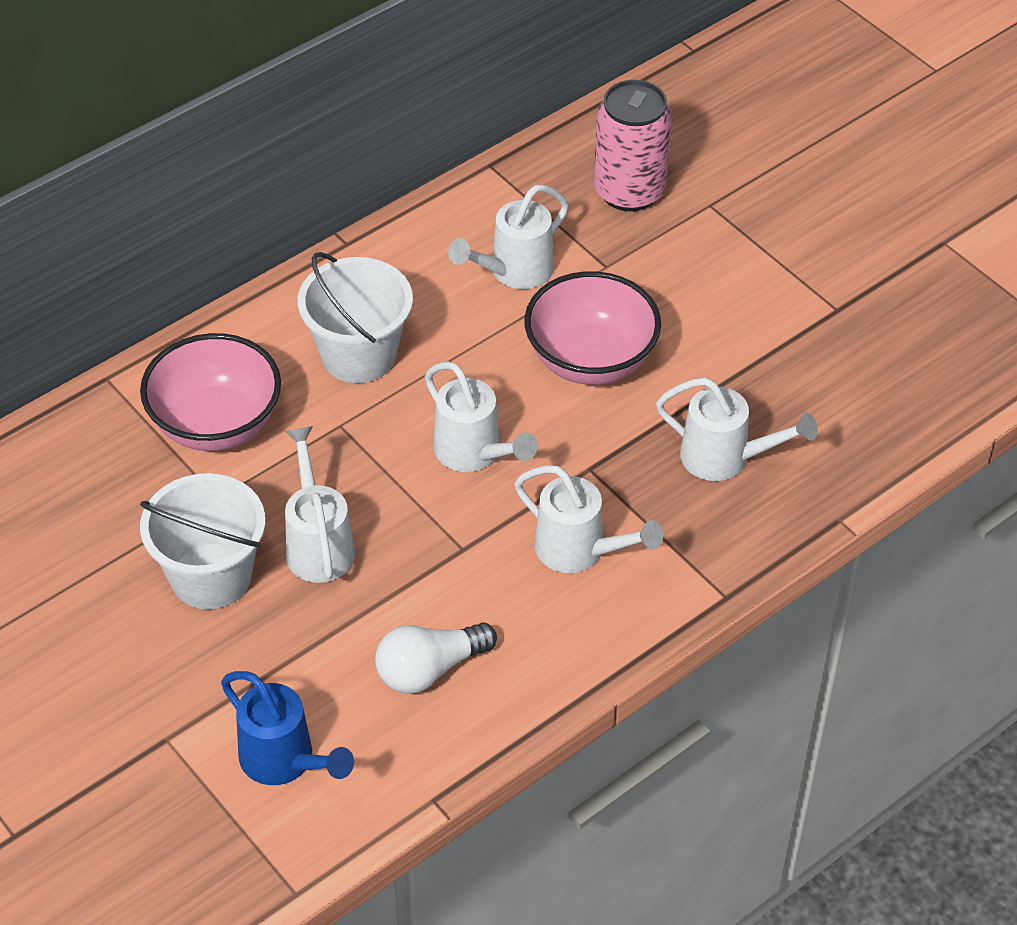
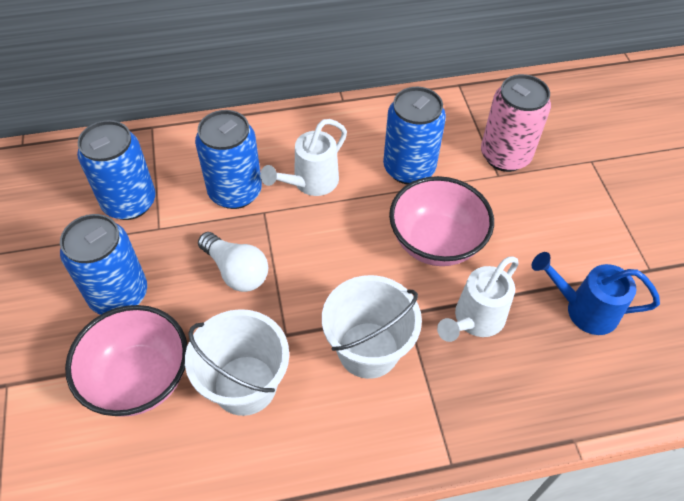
blue can: 0 -> 4
white watering can: 5 -> 2

